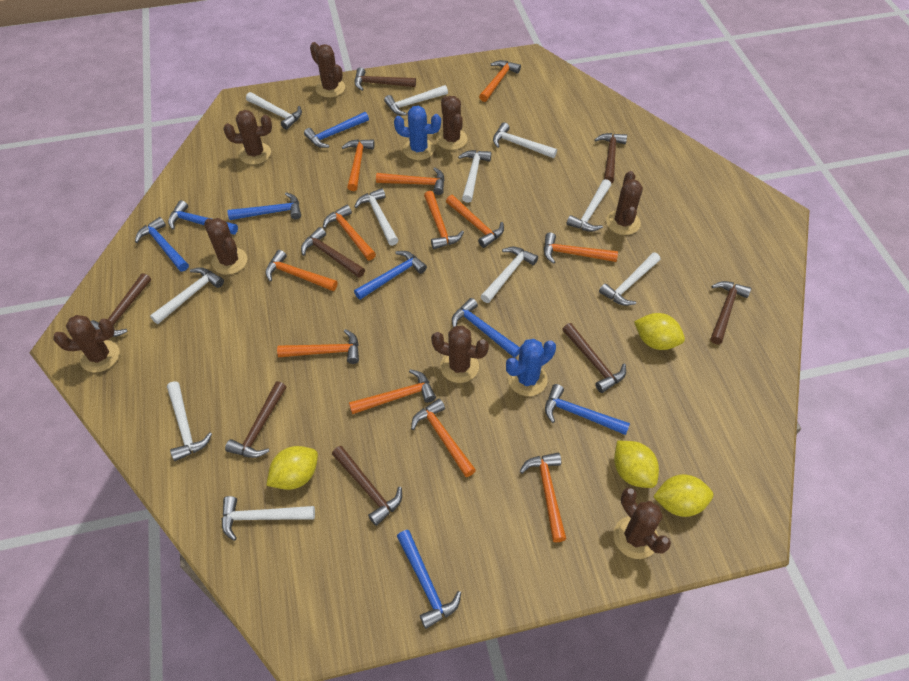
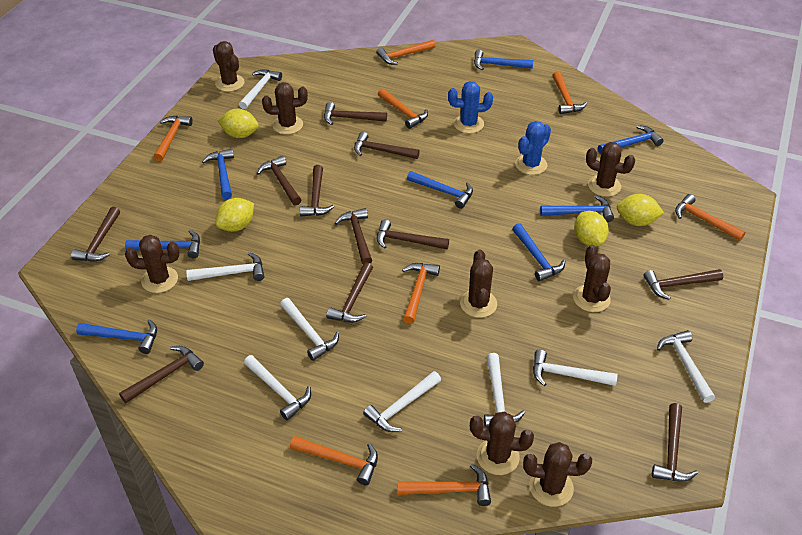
brown hammer: 8 -> 11
orange hammer: 12 -> 8
white hammer: 11 -> 8

